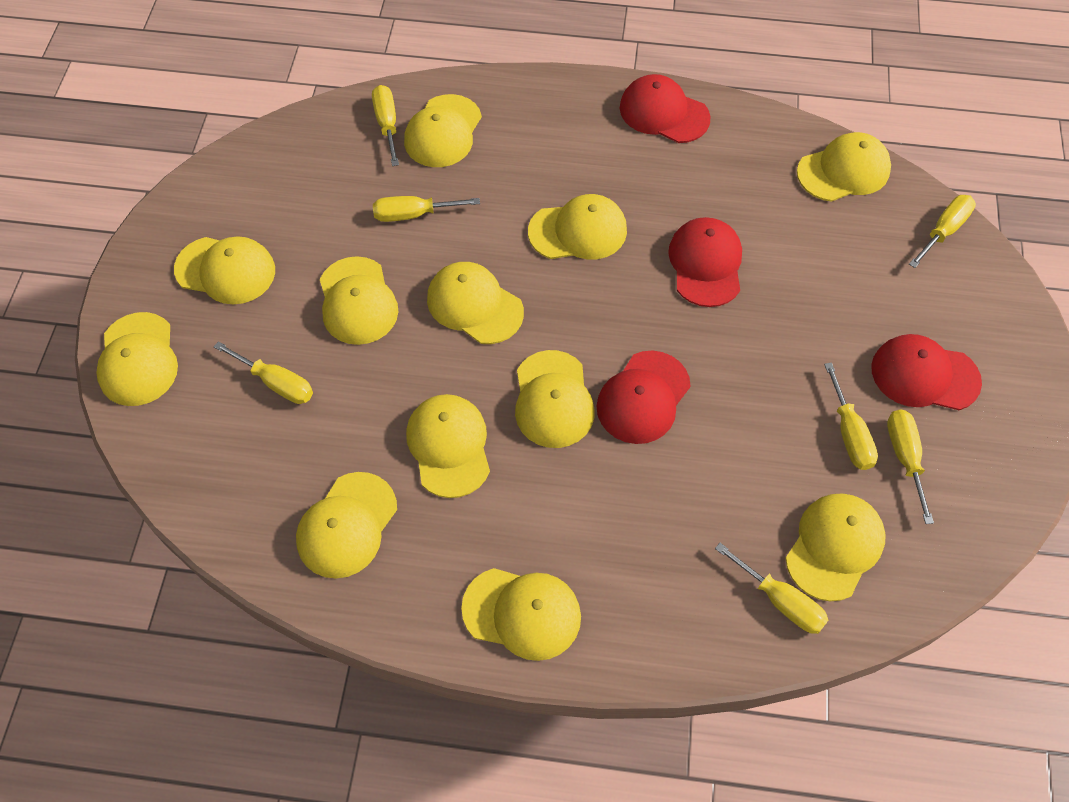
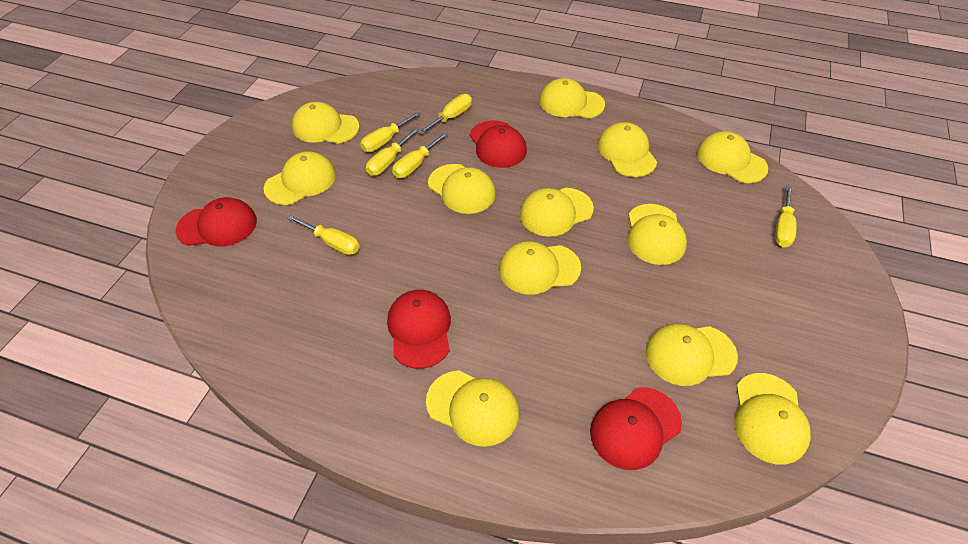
yellow screwdriver: 7 -> 6

